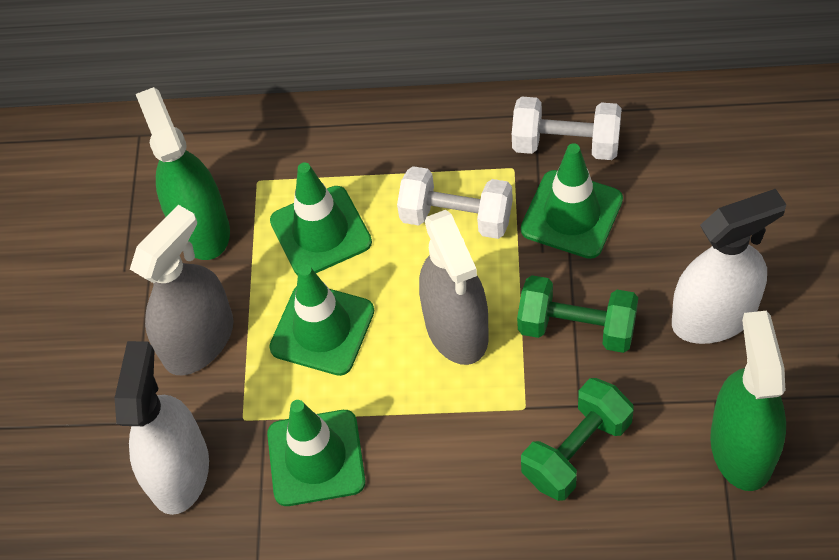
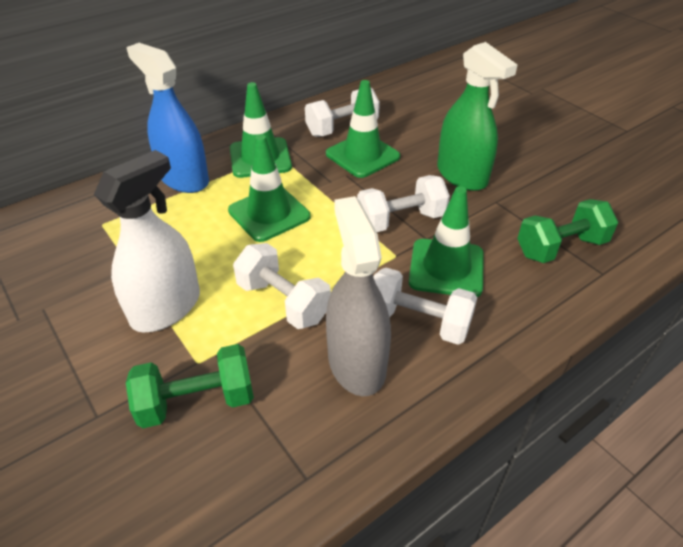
blue spray bottle: 0 -> 1
green spray bottle: 2 -> 1
grey spray bottle: 2 -> 1
white dumbbell: 2 -> 4
white spray bottle: 2 -> 1

